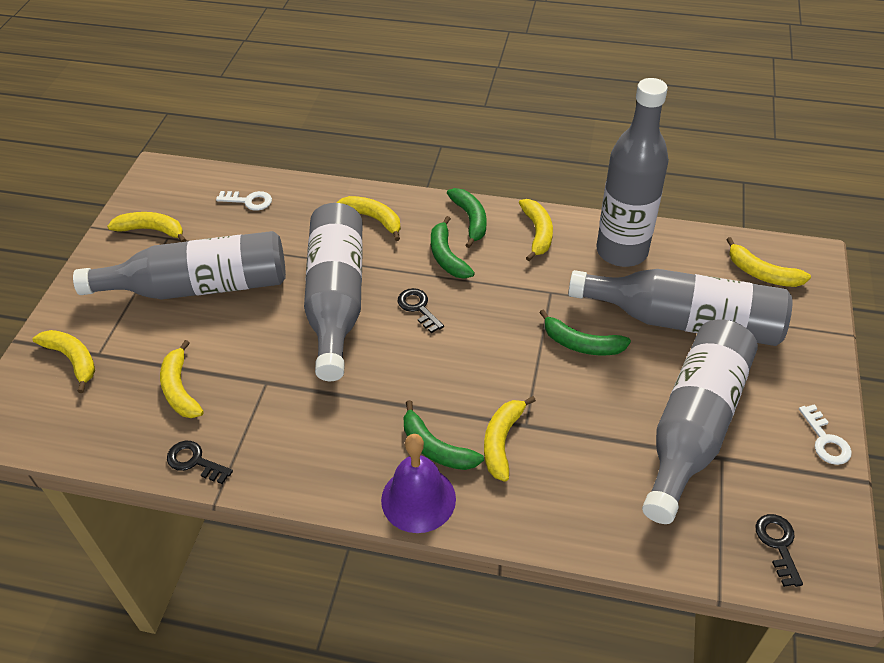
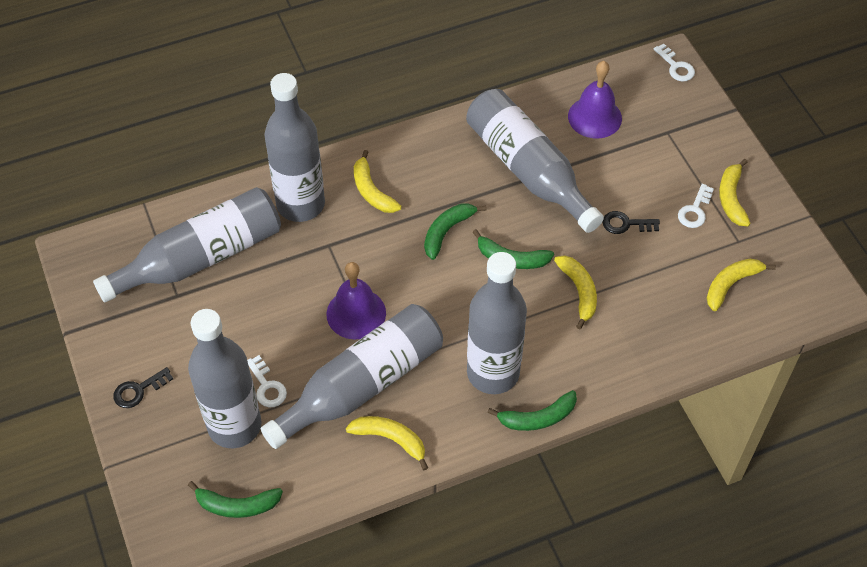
black key: 3 -> 2
grey bottle: 5 -> 6
purple bell: 1 -> 2
white key: 2 -> 3
yellow banana: 7 -> 5

